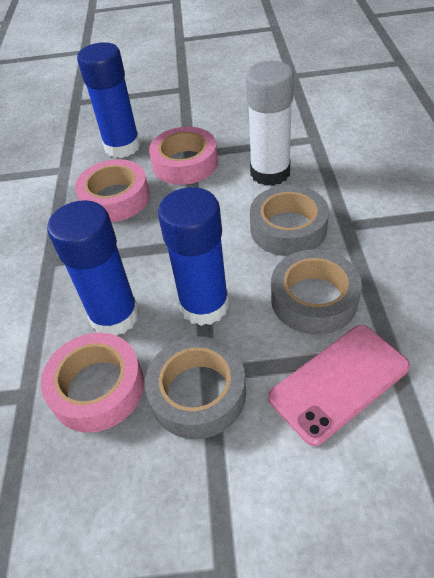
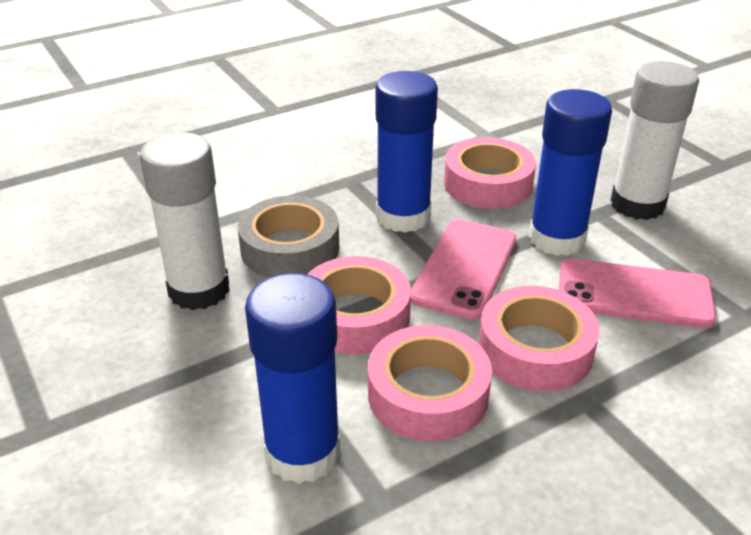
grey tape: 3 -> 1
pink phone: 1 -> 2
pink tape: 3 -> 4
white glue stick: 1 -> 2

